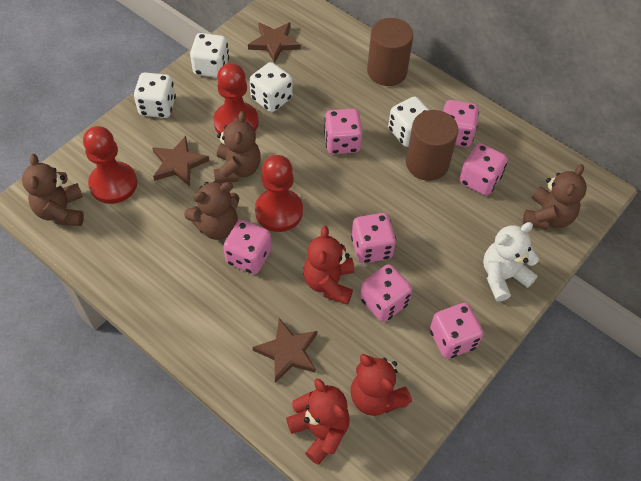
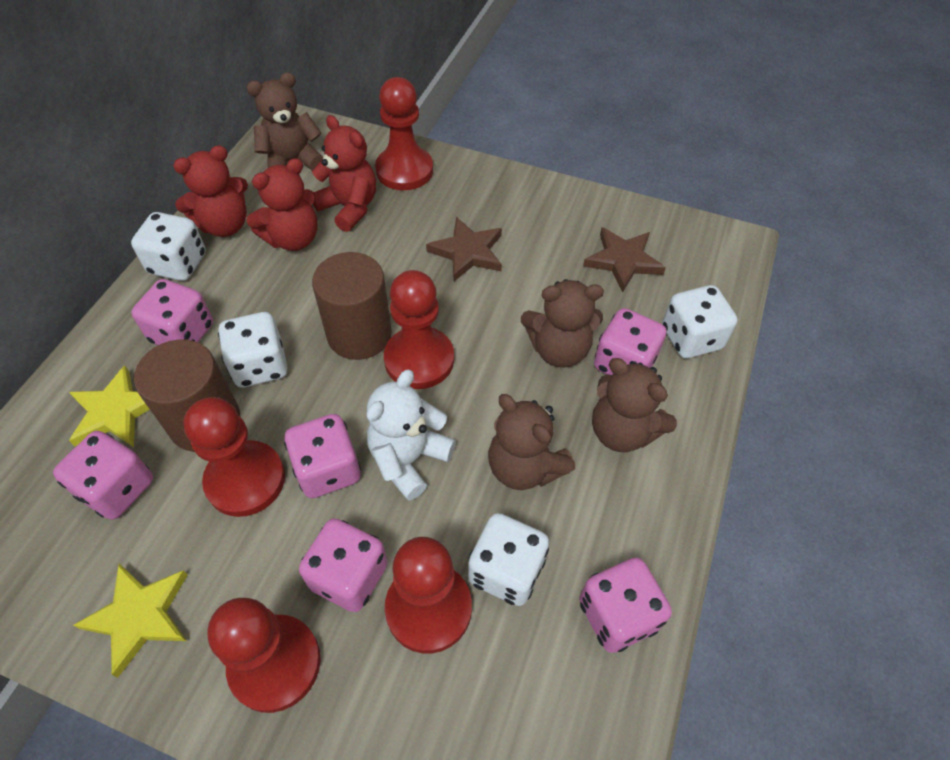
brown star: 3 -> 2
pink dice: 7 -> 6
red pawn: 3 -> 5
yellow star: 0 -> 2

